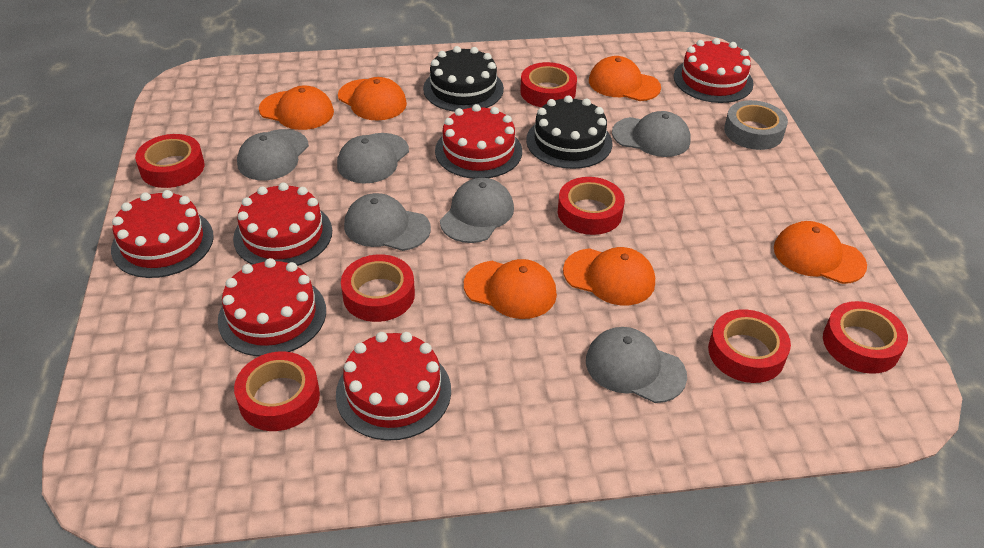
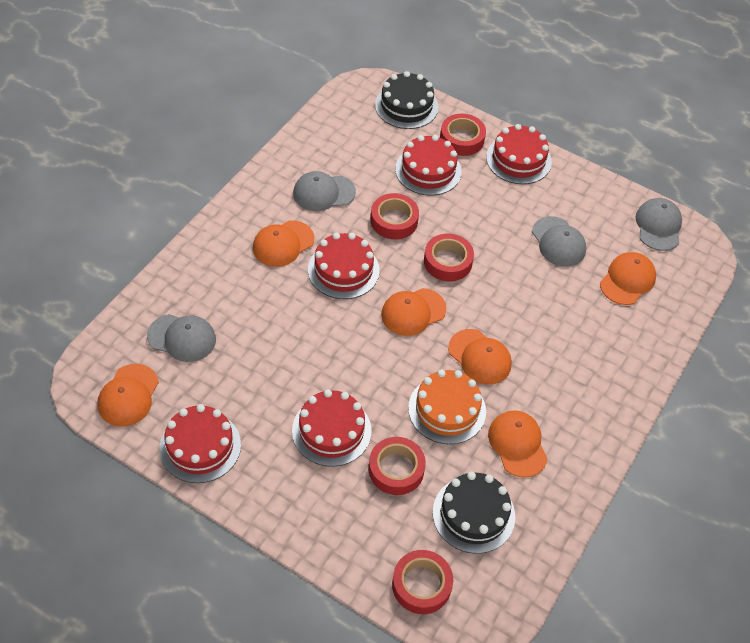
grey cap: 6 -> 4
grey tape: 1 -> 0
orange cake: 0 -> 1
red cake: 6 -> 5
red tape: 7 -> 5

